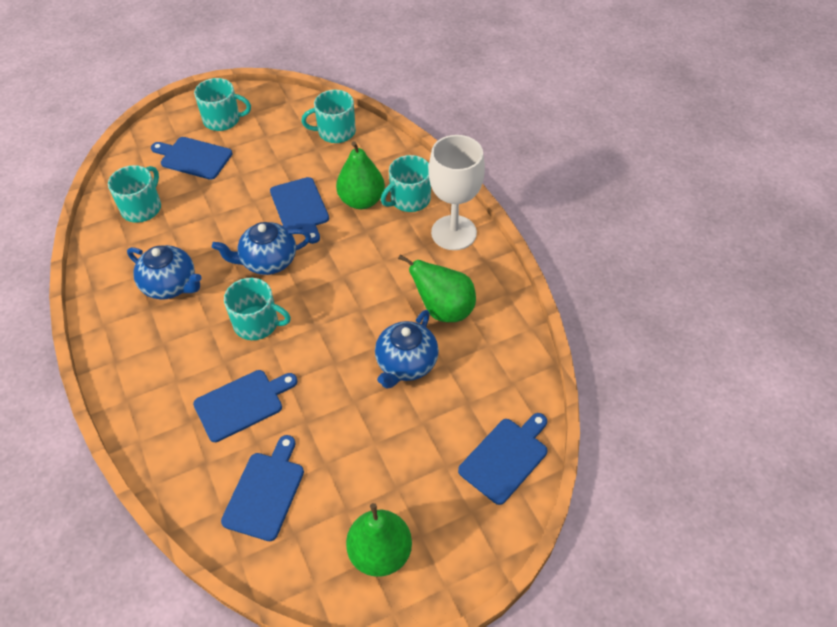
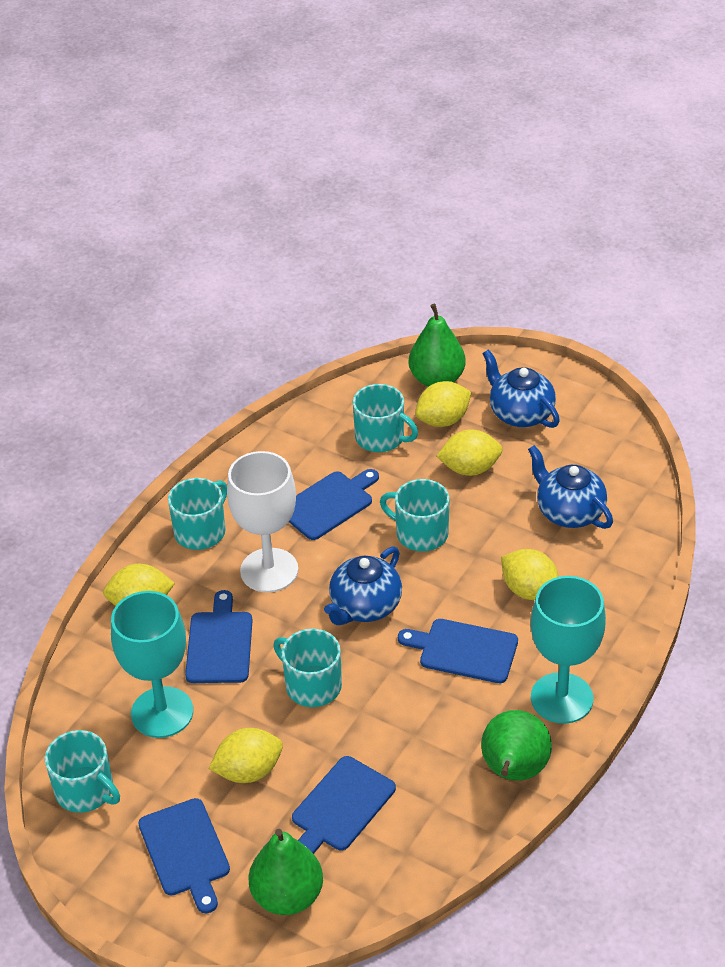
turquoise goblet: 0 -> 2
yellow lemon: 0 -> 5

